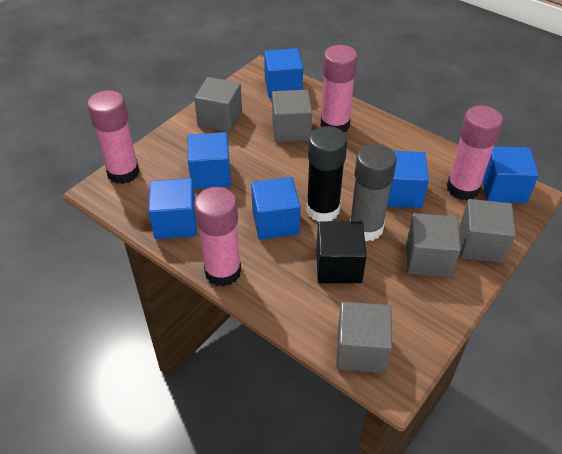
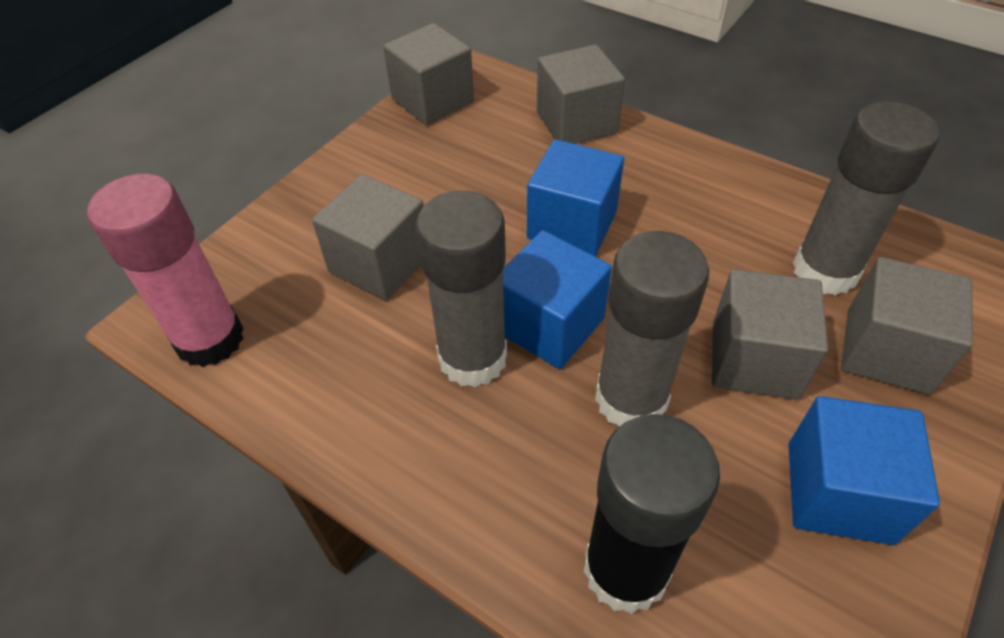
black cube: 1 -> 0
blue cube: 6 -> 3
grey glue stick: 1 -> 3
pink glue stick: 4 -> 1

